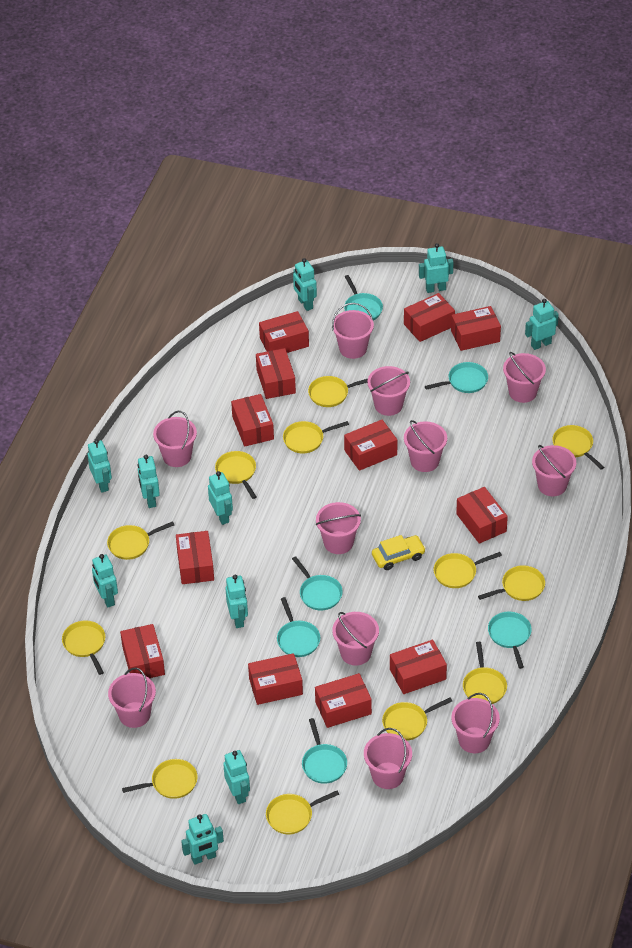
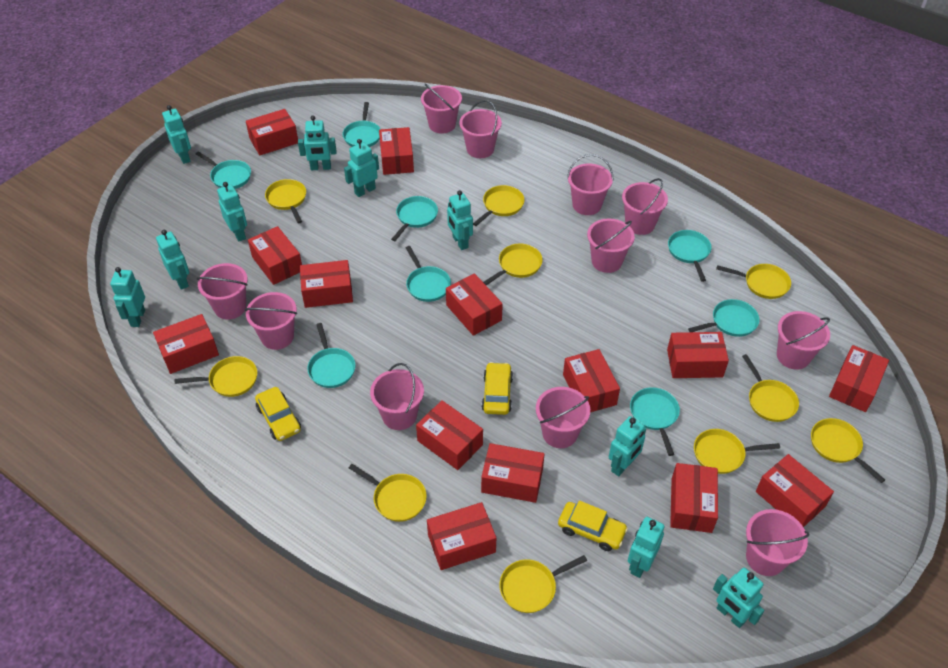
red box: 12 -> 14
turquoise pan: 6 -> 8
yellow car: 1 -> 3
yellow pan: 12 -> 10

